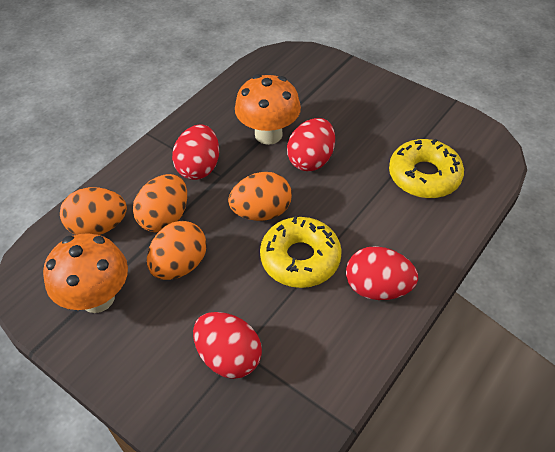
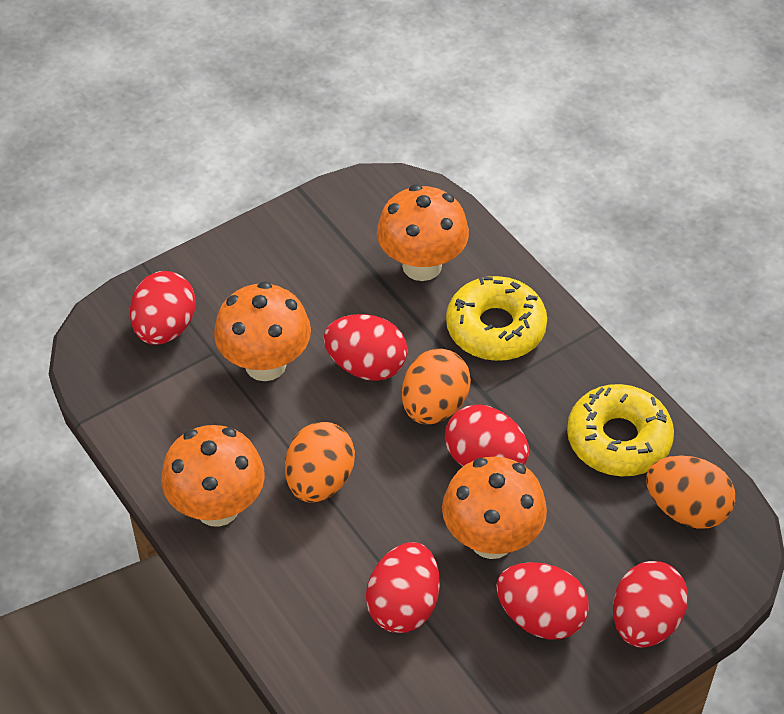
orange egg: 4 -> 3
orange mushroom: 2 -> 4
red egg: 4 -> 6

